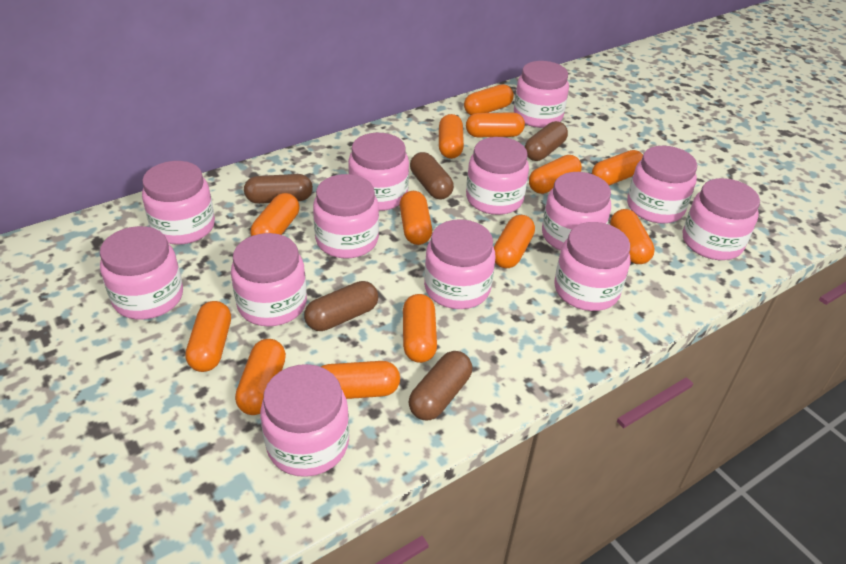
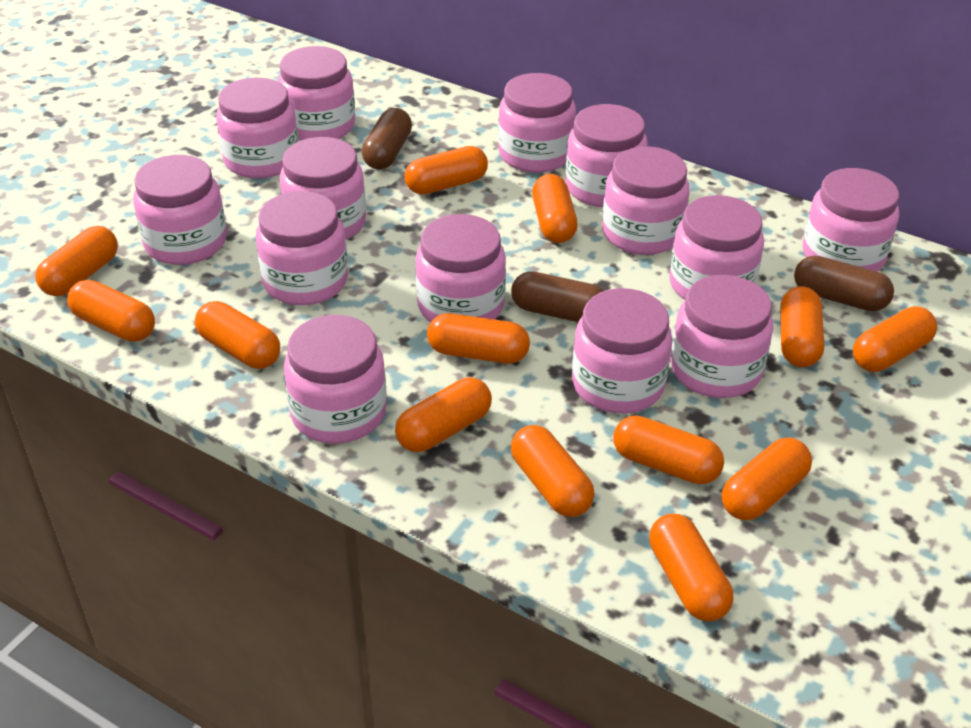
brown capsule: 5 -> 3
pink jar: 13 -> 14

